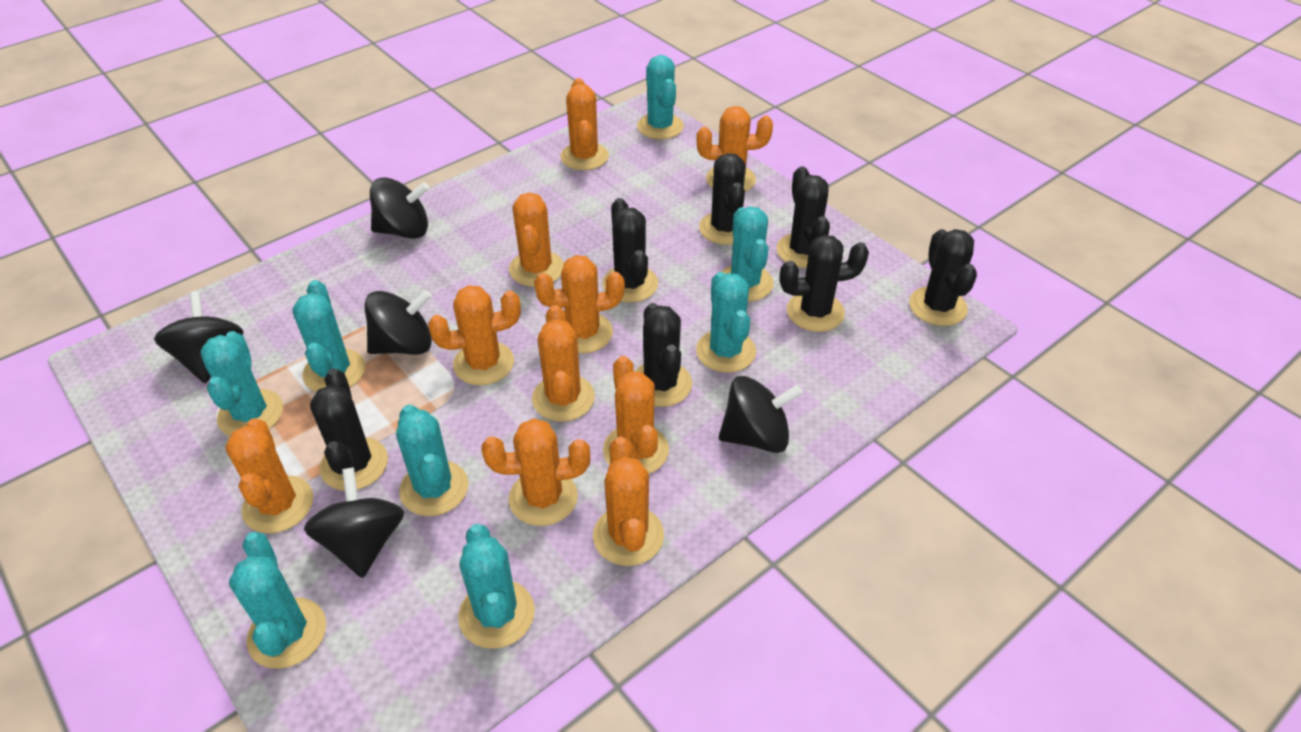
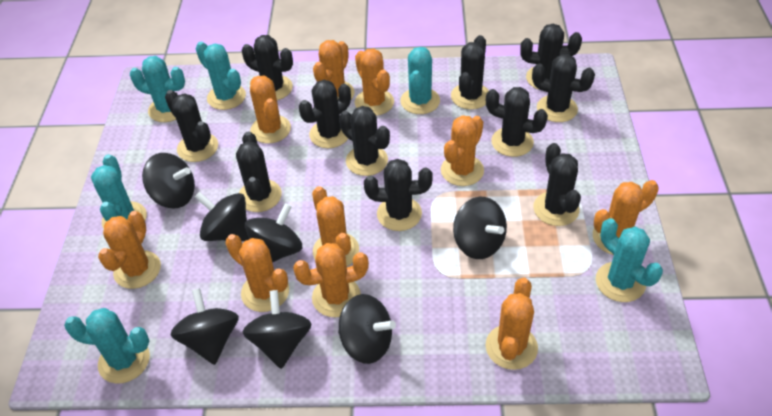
black cactus: 7 -> 11
black spinning top: 5 -> 7
turquoise cactus: 8 -> 6

